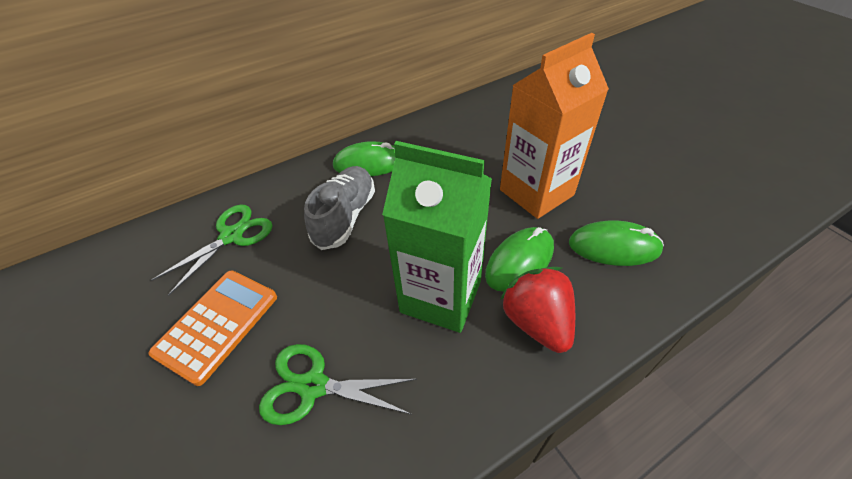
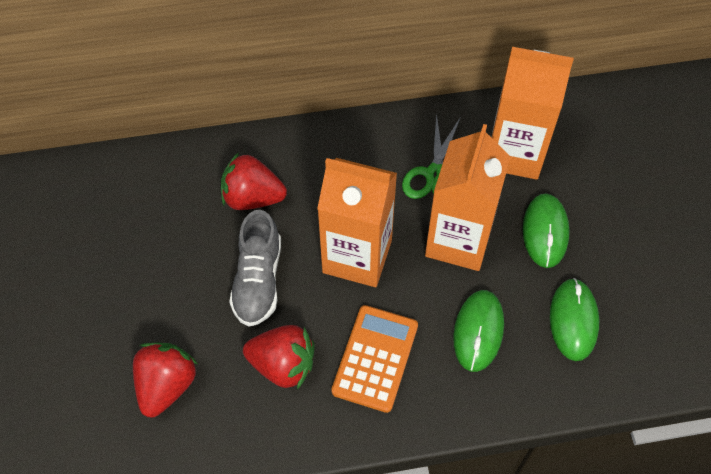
green carton: 1 -> 0
green scissors: 2 -> 1
orange carton: 1 -> 3
red strawberry: 1 -> 3

